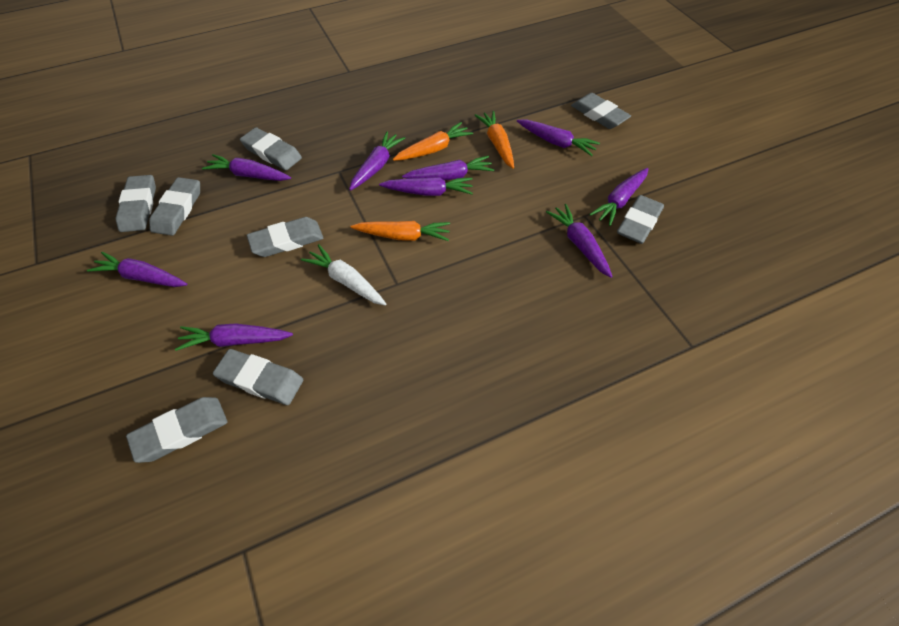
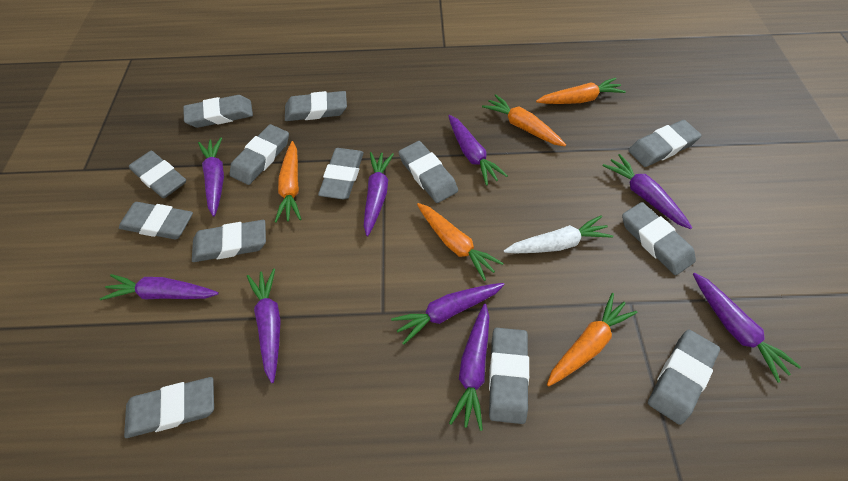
grey eraser: 8 -> 13
orange carrot: 3 -> 5

